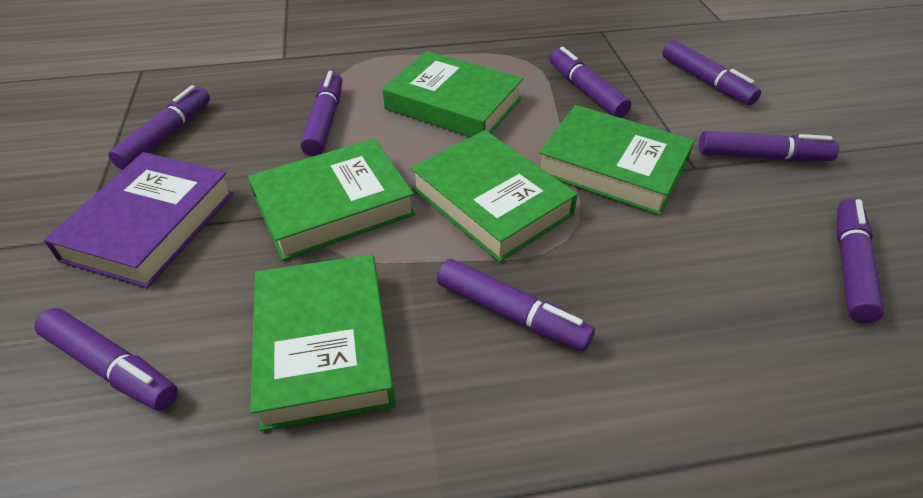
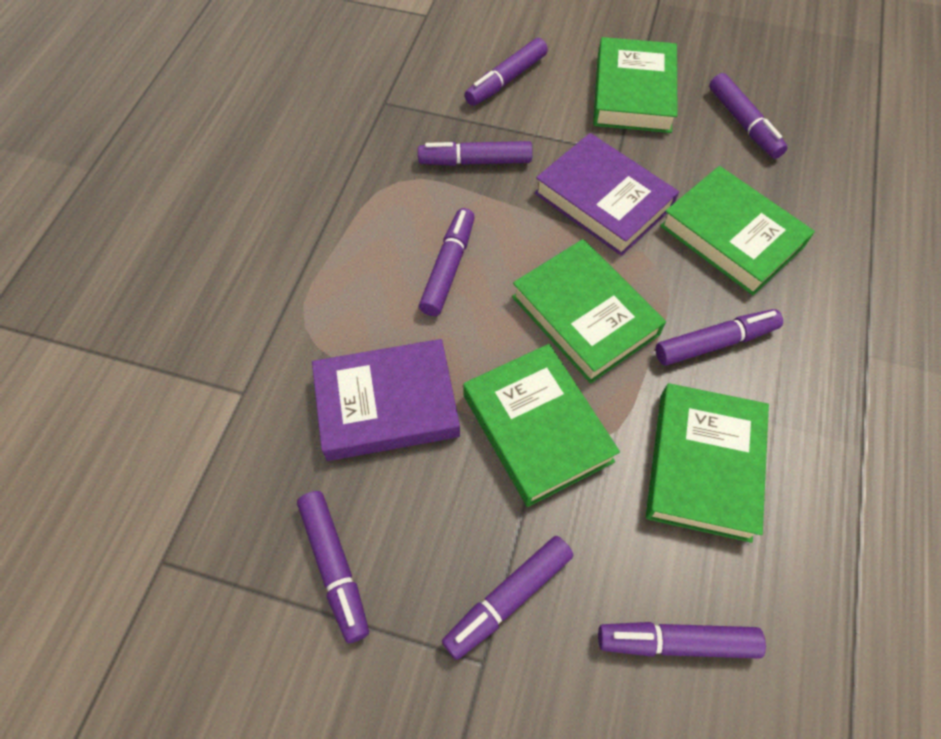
purple book: 1 -> 2

